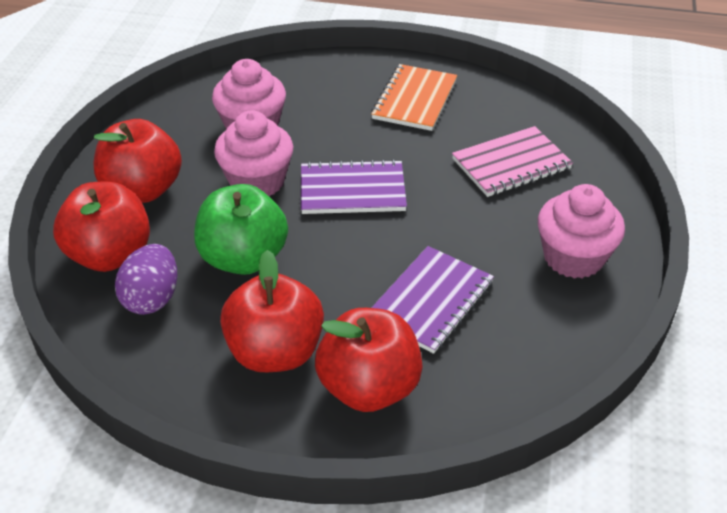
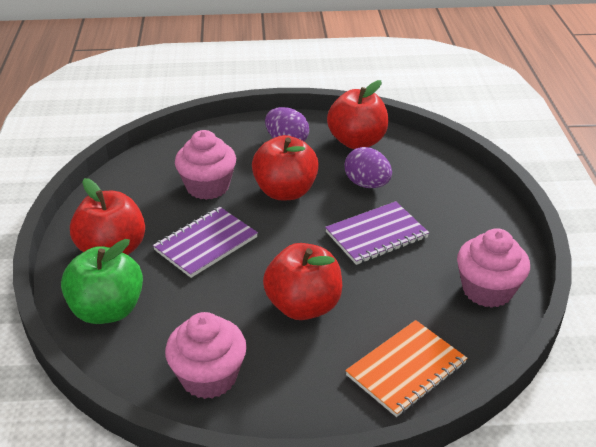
pink notebook: 1 -> 0
purple egg: 1 -> 2

